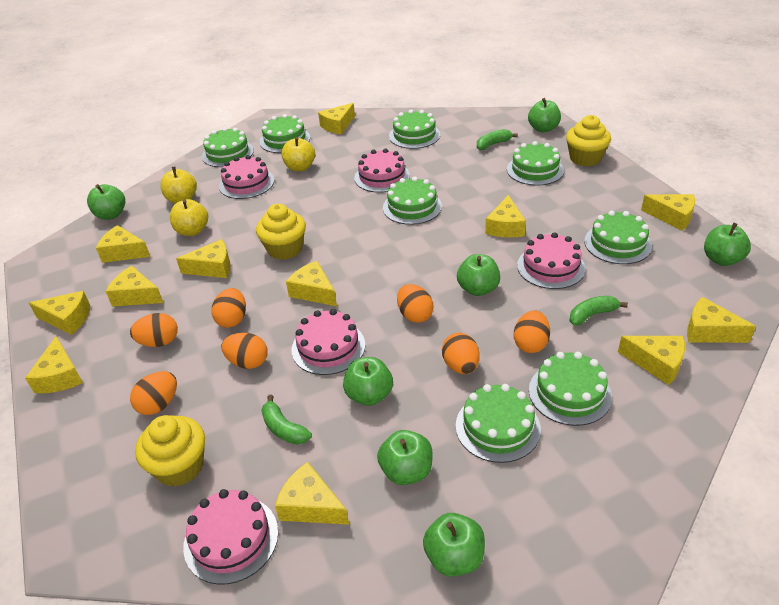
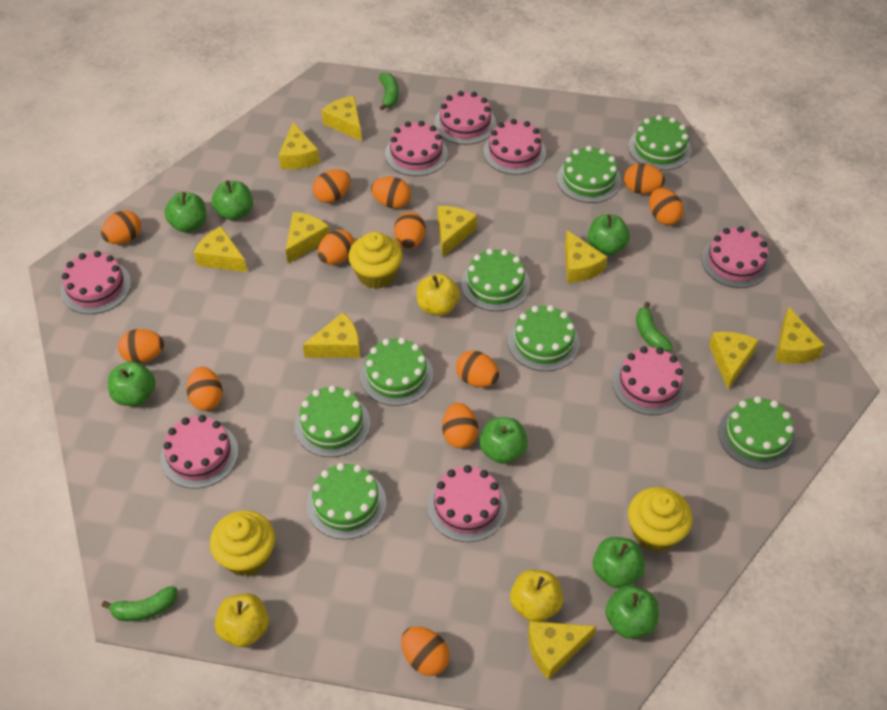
orange egg: 7 -> 12
pink cake: 5 -> 8
yellow cheese: 12 -> 10

